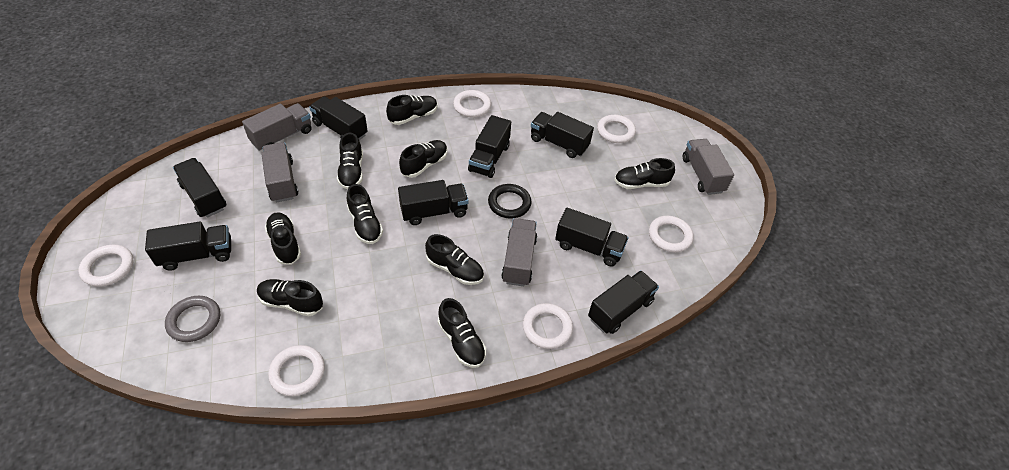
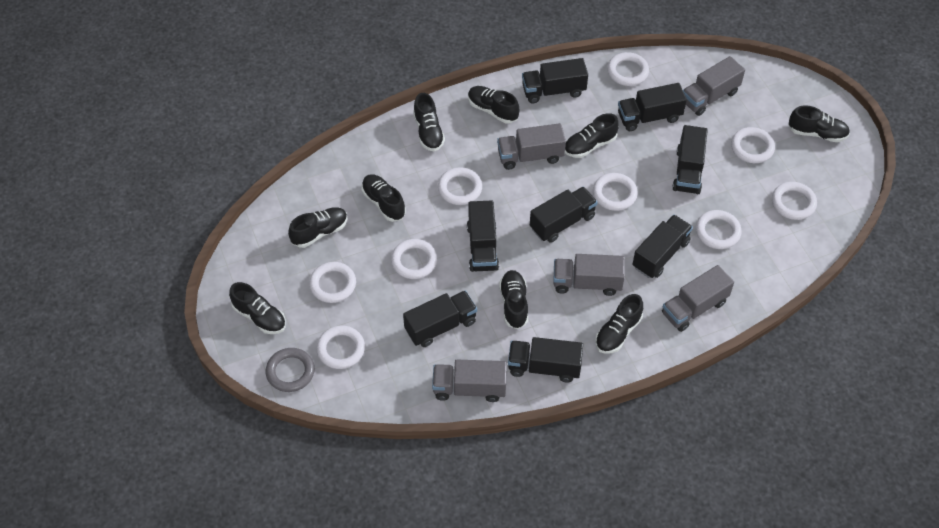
black ring: 1 -> 0
grey truck: 4 -> 5
white ring: 6 -> 9

